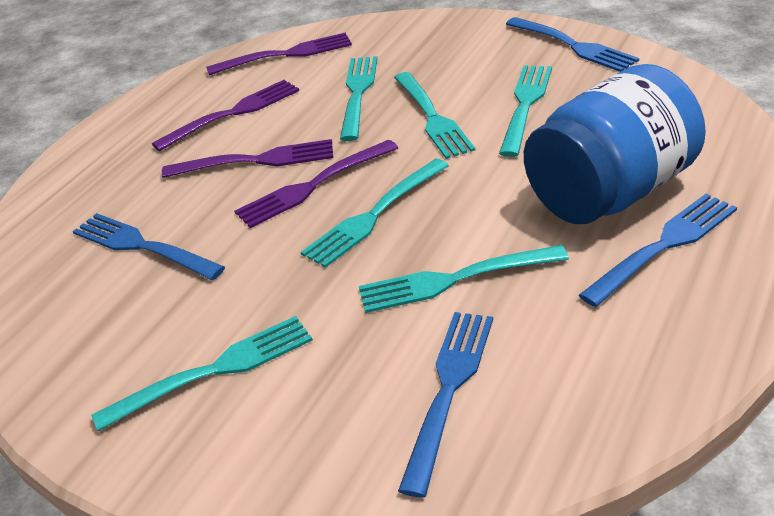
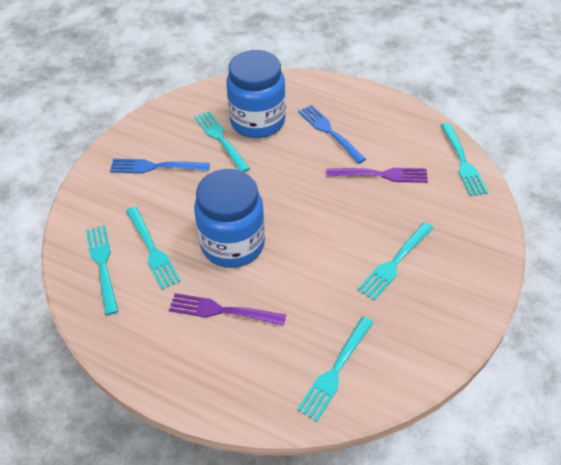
blue fork: 4 -> 2
blue jar: 1 -> 2
purple fork: 4 -> 2

